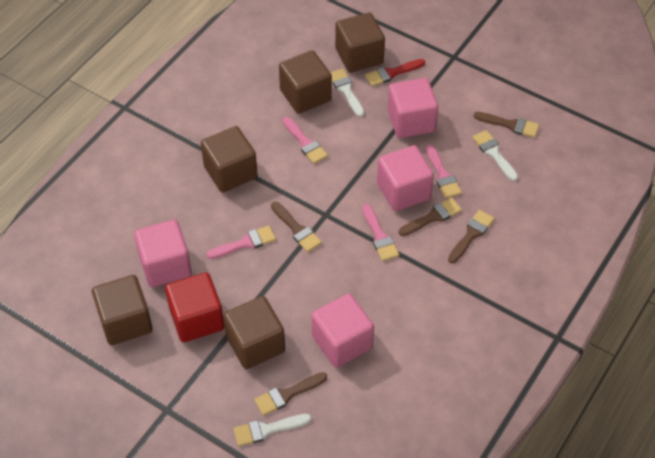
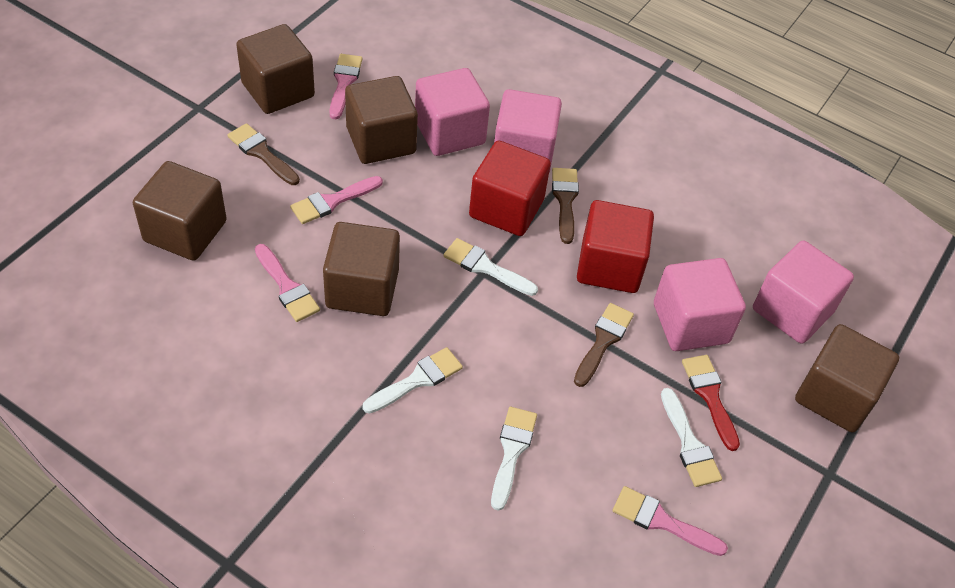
brown brush: 5 -> 3
red cube: 1 -> 2
white brush: 3 -> 4

